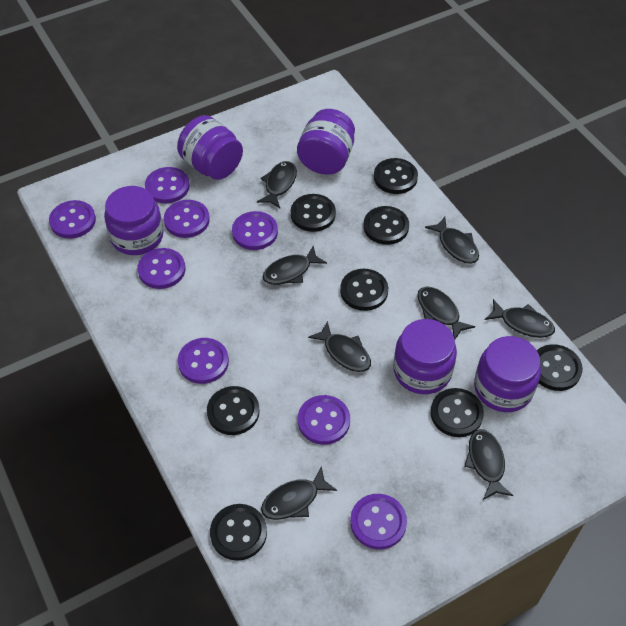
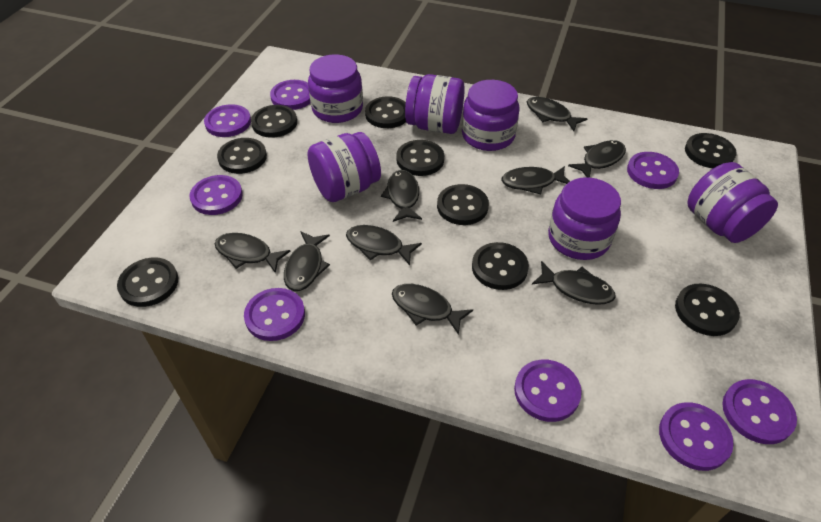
black button: 8 -> 9
black fish: 8 -> 9
purple jar: 5 -> 6

